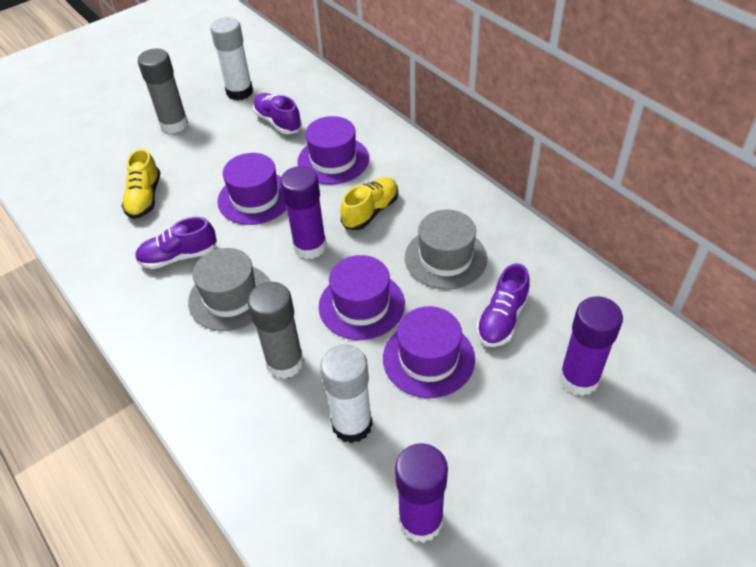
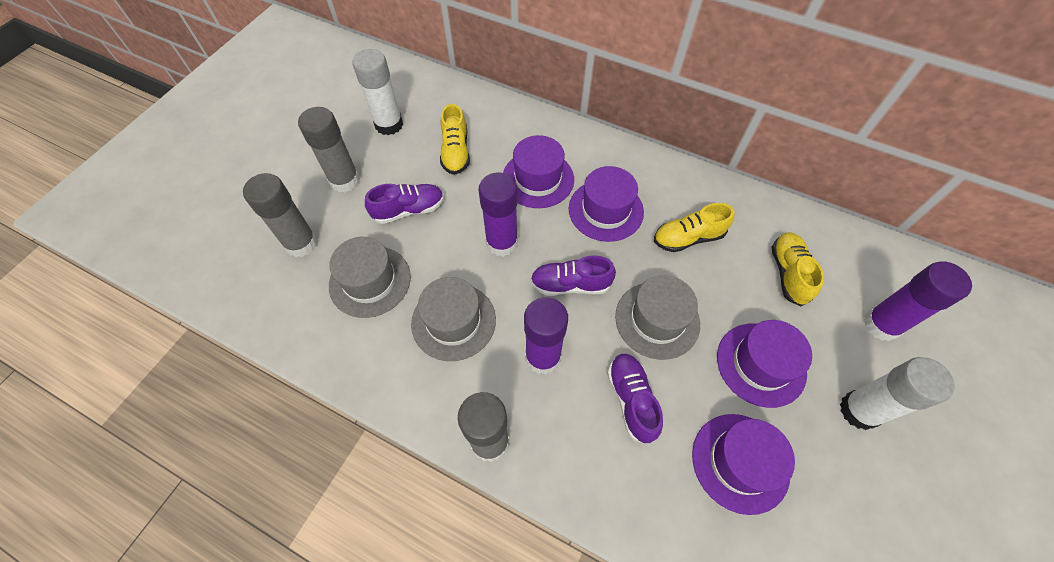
grey glue stick: 2 -> 3
grey hat: 2 -> 3
yellow shoe: 2 -> 3

